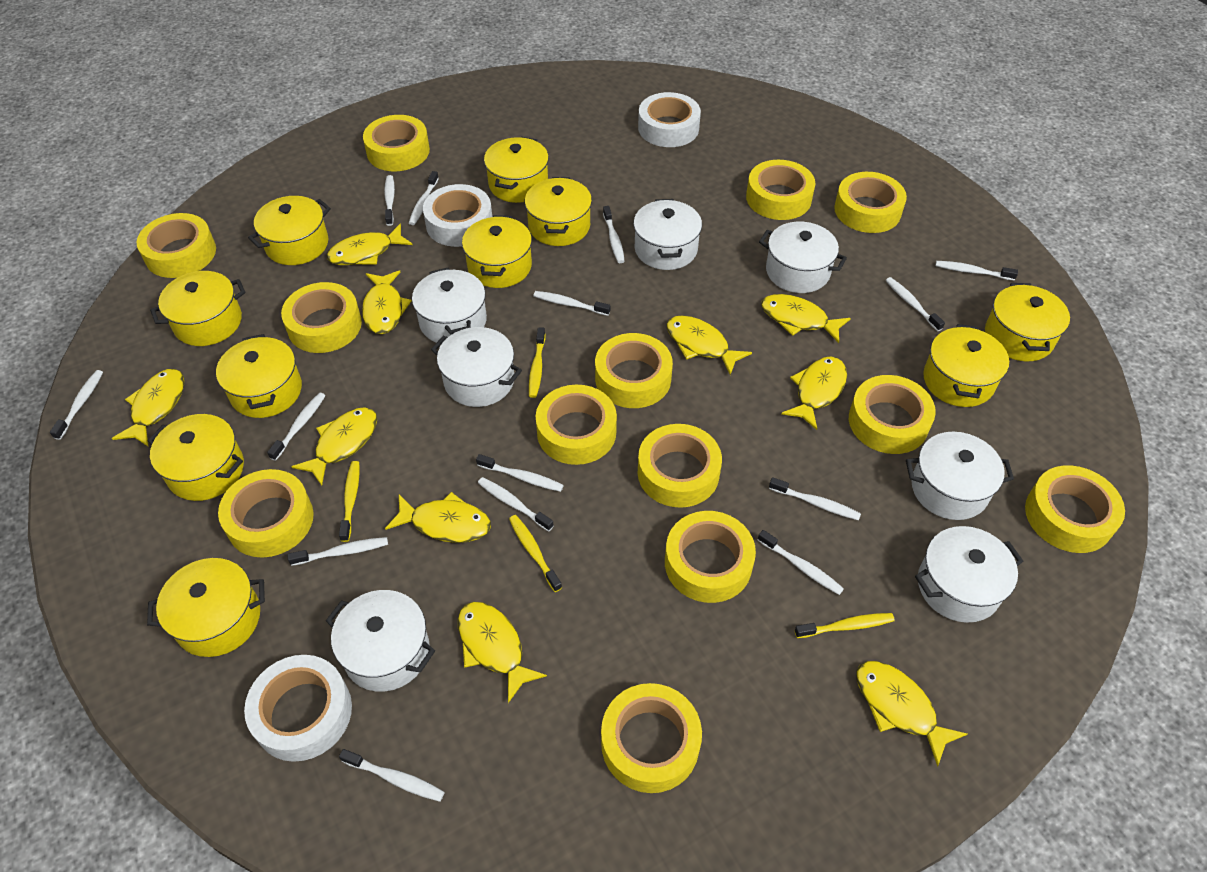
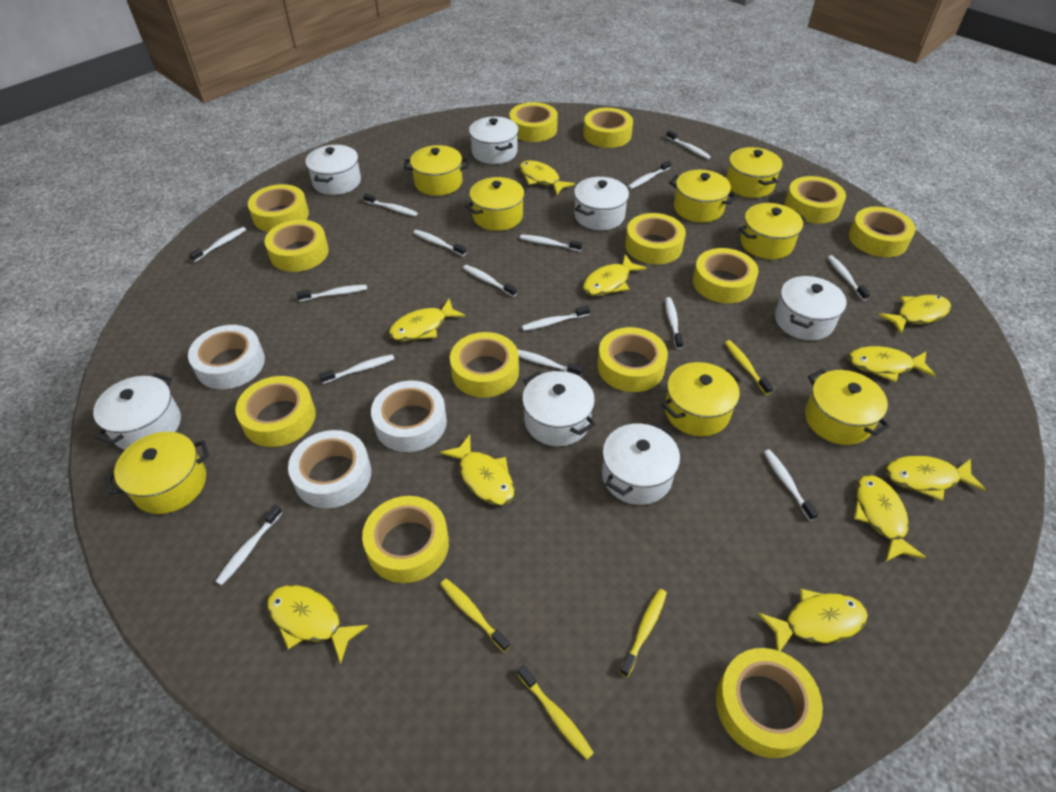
white toothbrush: 14 -> 15
yellow pot: 10 -> 8

